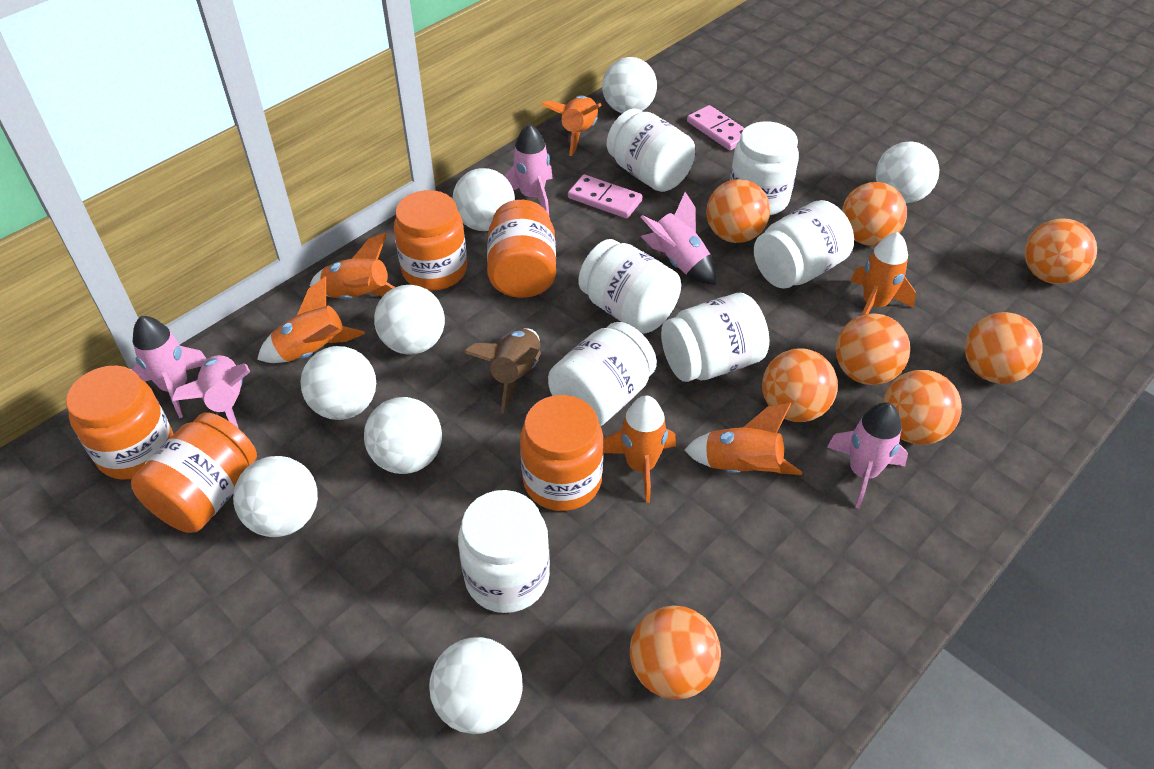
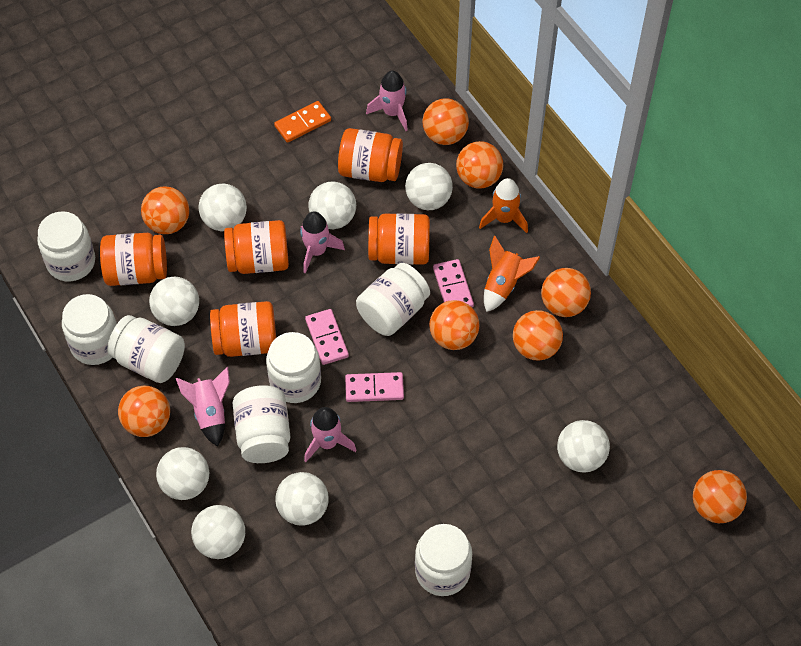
brown rocket: 1 -> 0
orange domino: 0 -> 1
orange rocket: 6 -> 2
pink domino: 2 -> 3
pink rocket: 5 -> 4

